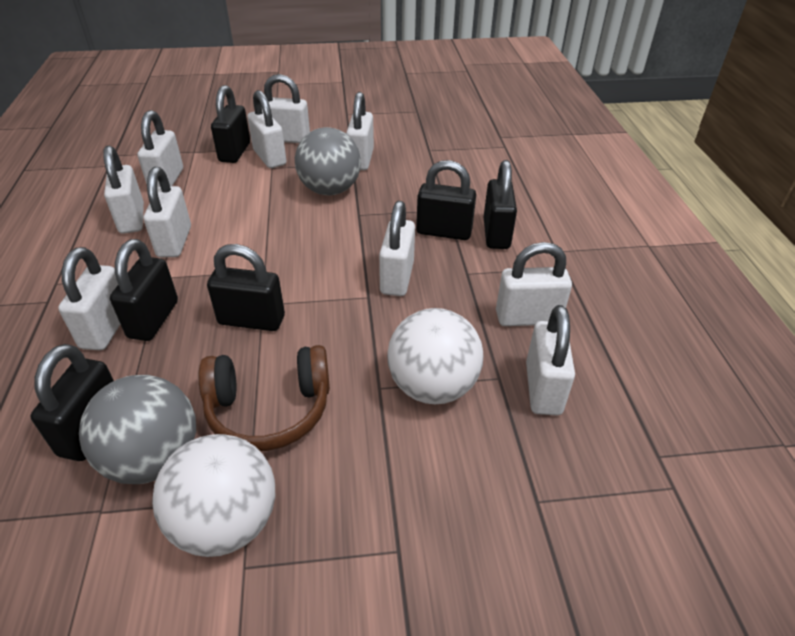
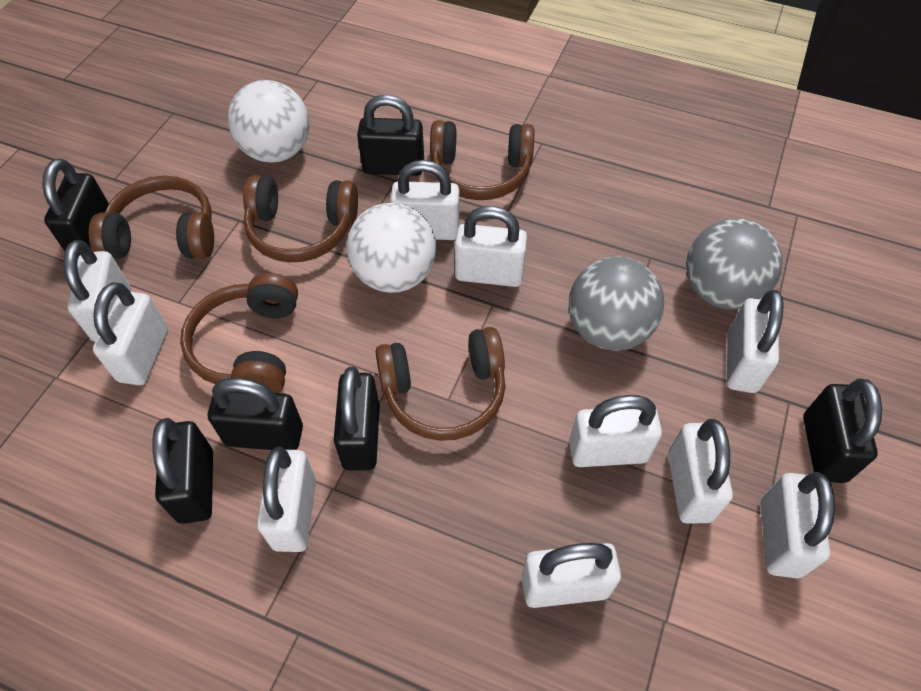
brown headphones: 1 -> 5

